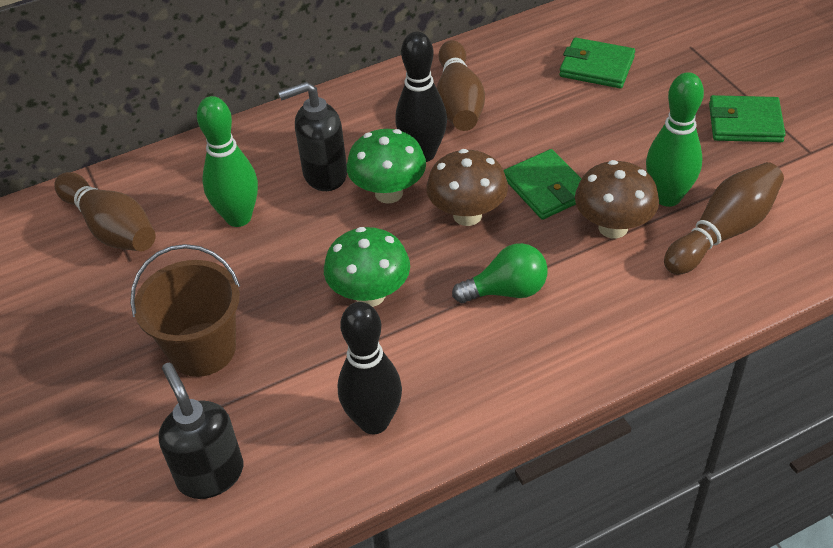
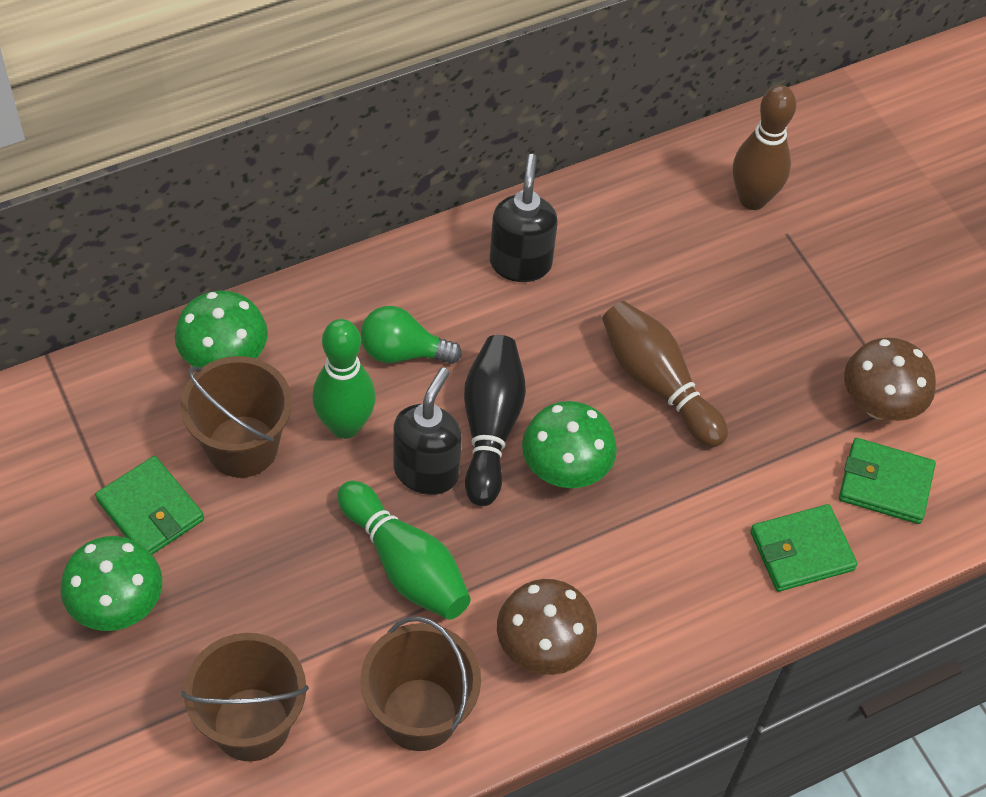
black bowling pin: 2 -> 1
brown bowling pin: 3 -> 2
brown bucket: 1 -> 3
green mushroom: 2 -> 3

